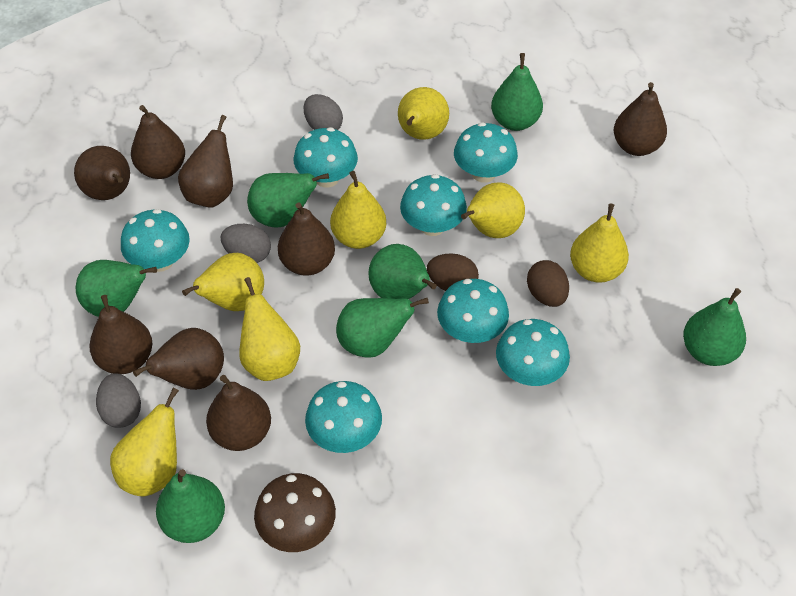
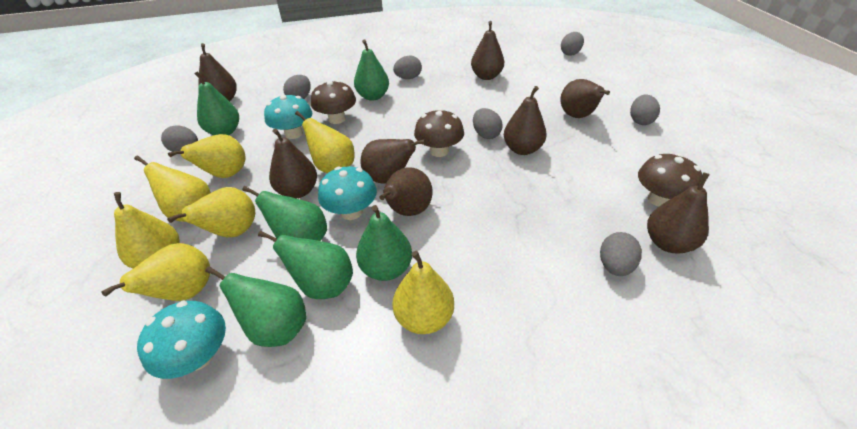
brown egg: 2 -> 0
brown mushroom: 1 -> 3
green pear: 7 -> 6
grey egg: 3 -> 7
turquoise mushroom: 7 -> 3

